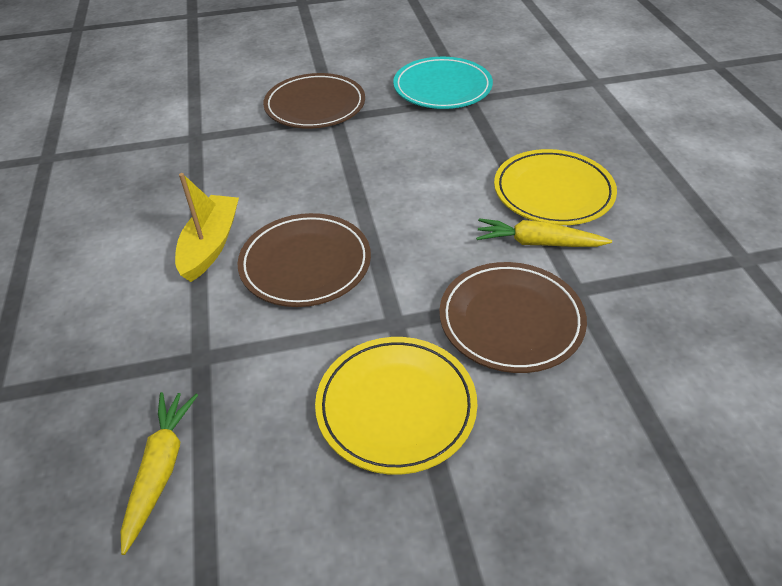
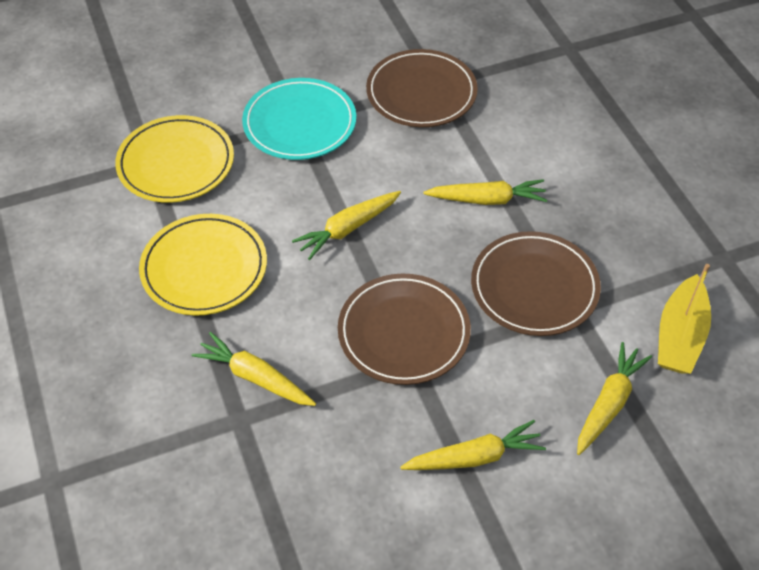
yellow carrot: 2 -> 5

